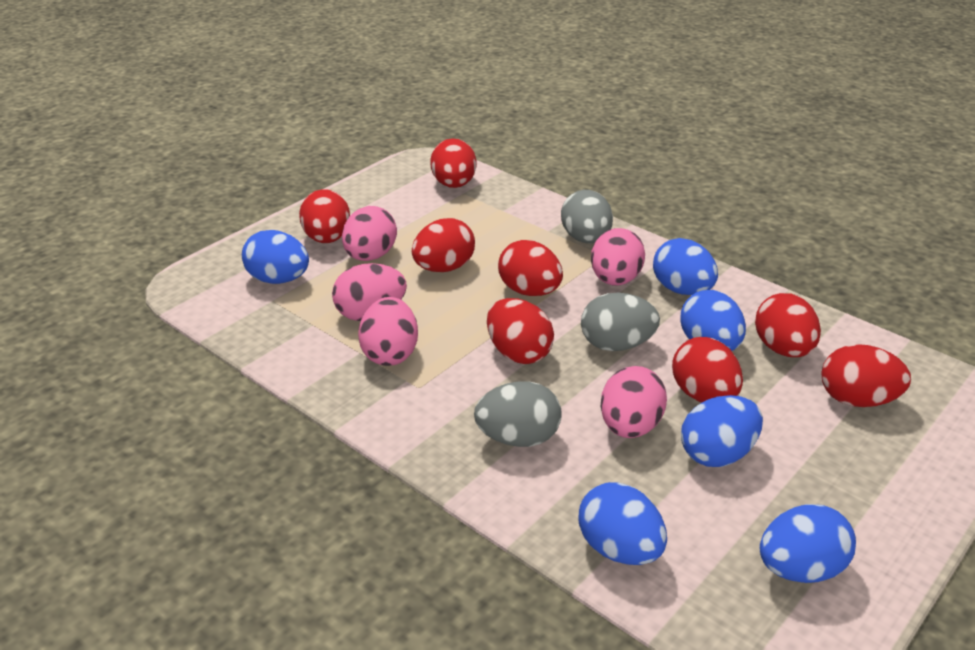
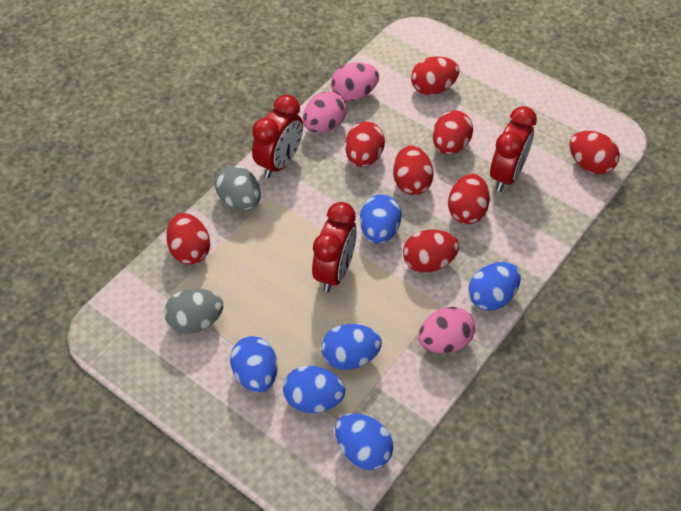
grey egg: 3 -> 2
pink egg: 5 -> 3
red clock: 0 -> 3

